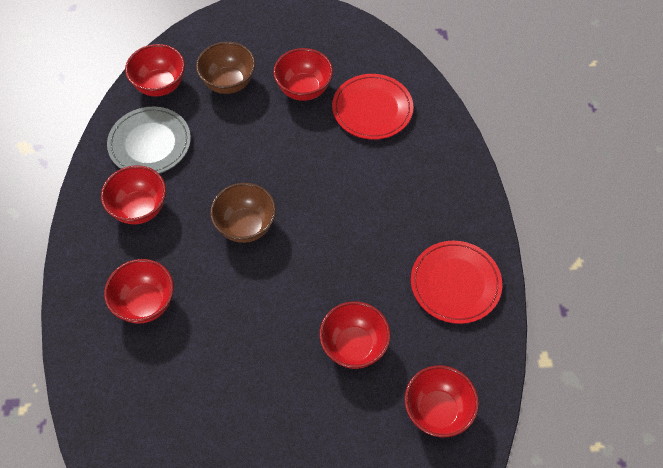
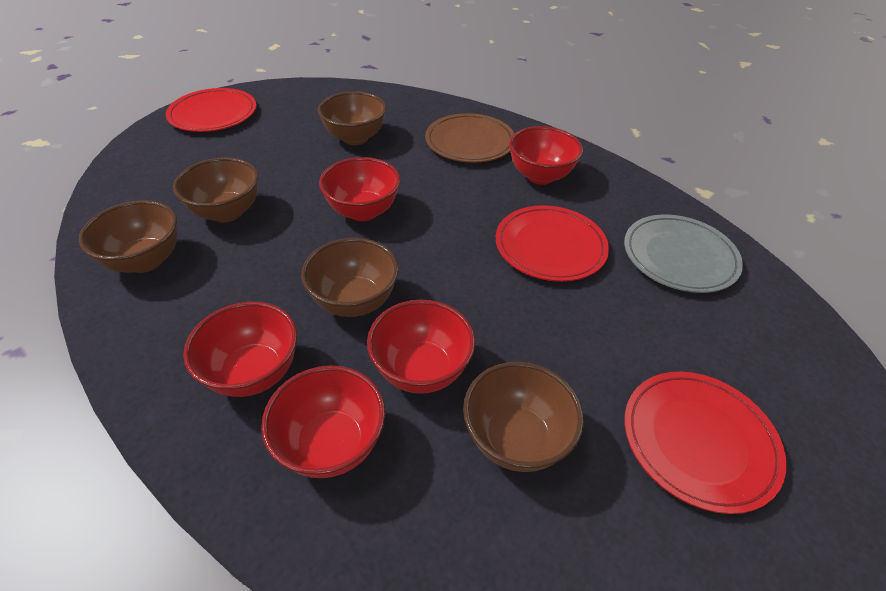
brown bowl: 2 -> 5
brown plate: 0 -> 1
red bowl: 6 -> 5
red plate: 2 -> 3

